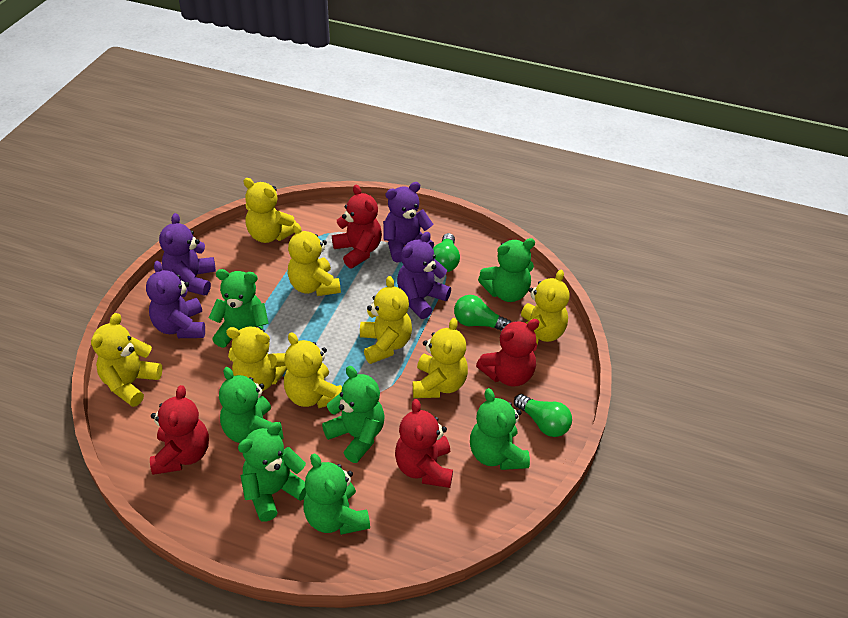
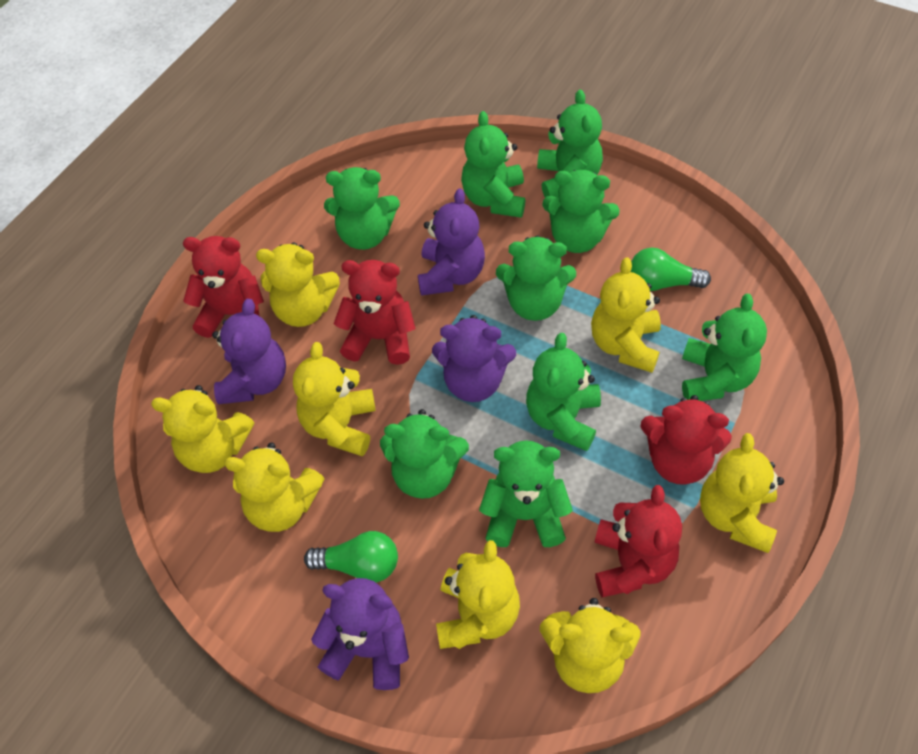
green light bulb: 3 -> 2
green teddy bear: 7 -> 9

